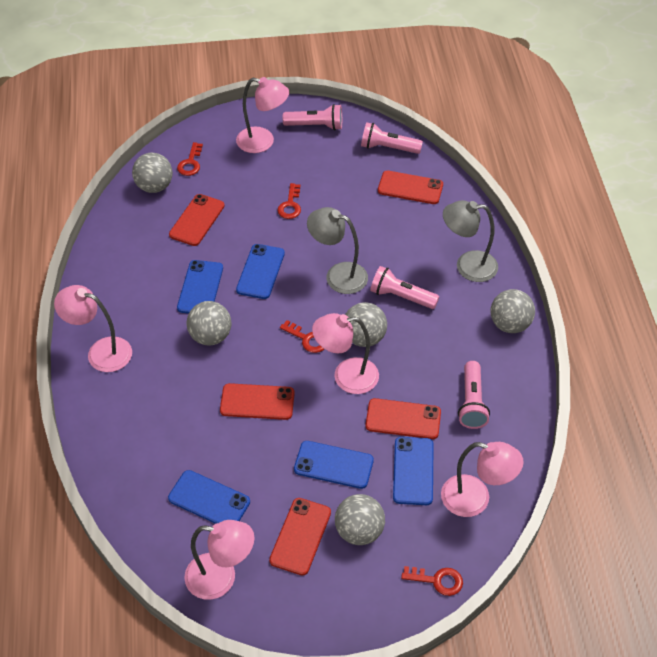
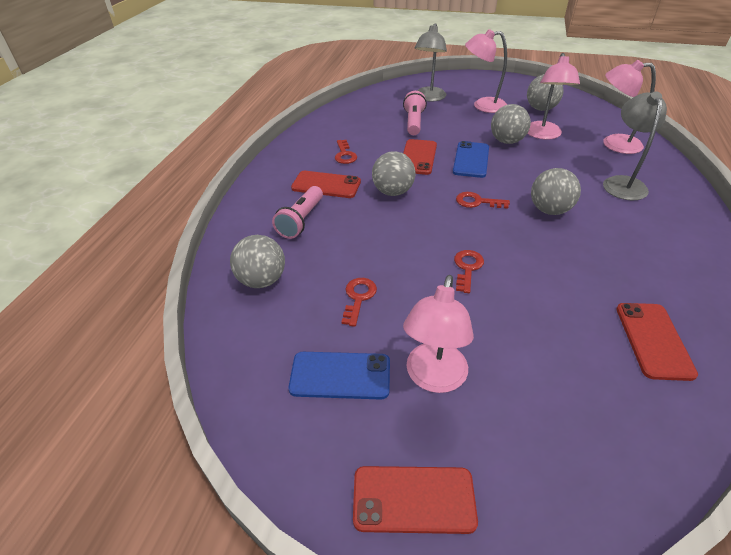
blue phone: 5 -> 2
pink flashlight: 4 -> 2
pink lamp: 5 -> 4
red phone: 5 -> 4

